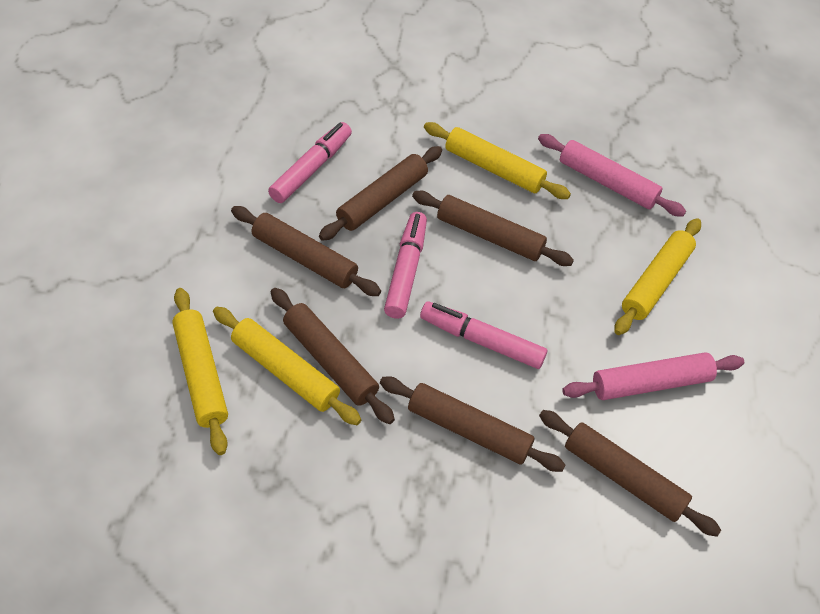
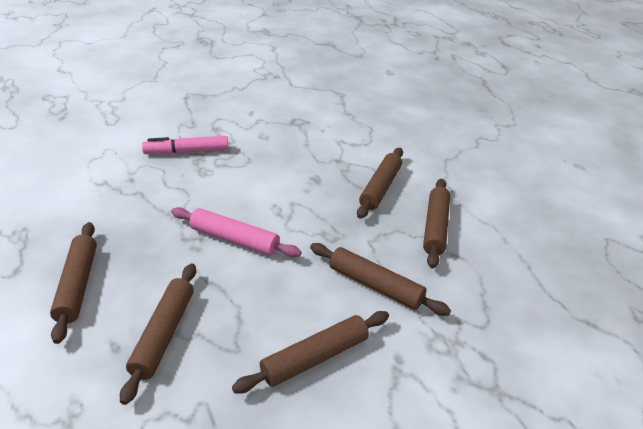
pink marker: 3 -> 1
pink rolling pin: 2 -> 1
yellow rolling pin: 4 -> 0

